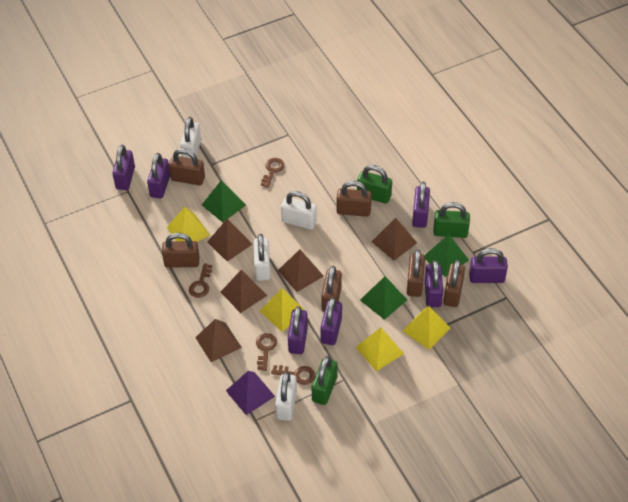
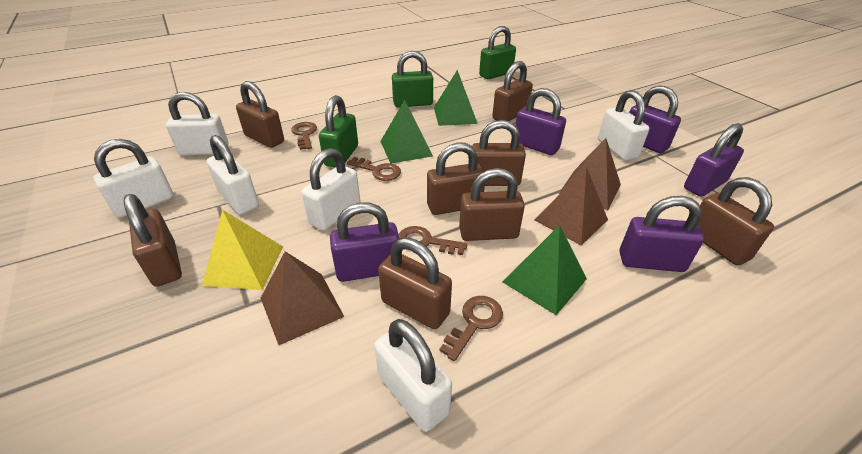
brown padlock: 6 -> 8
brown pyramid: 5 -> 3
purple padlock: 7 -> 5
purple pyramid: 1 -> 0
white padlock: 4 -> 6
yellow pyramid: 4 -> 1

